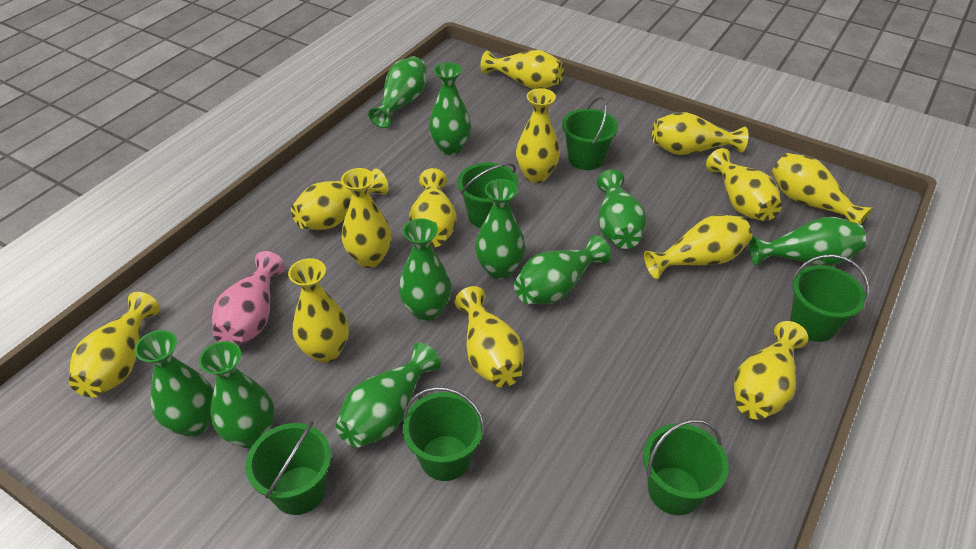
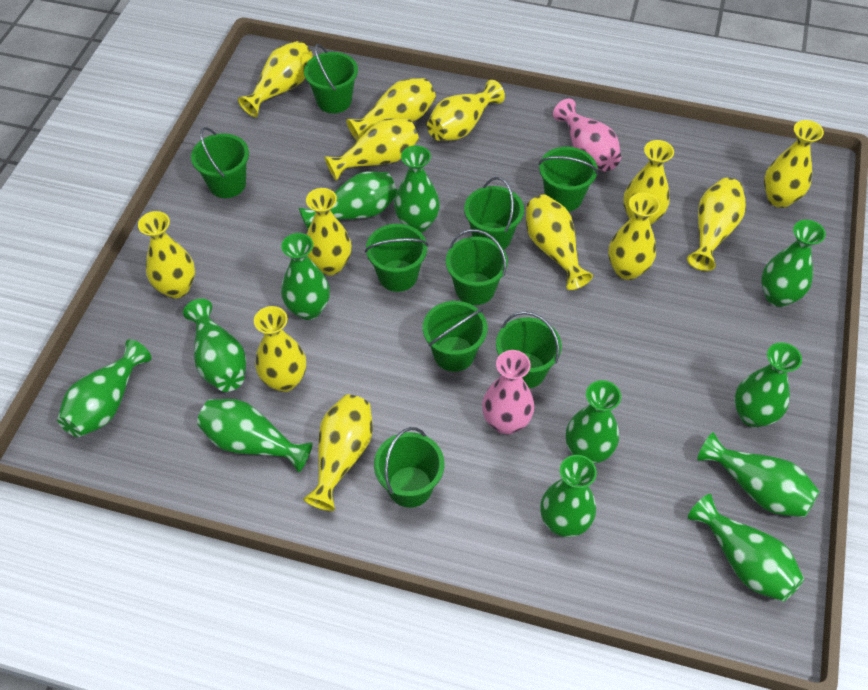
green bucket: 6 -> 9
green vase: 10 -> 12
pink vase: 1 -> 2

